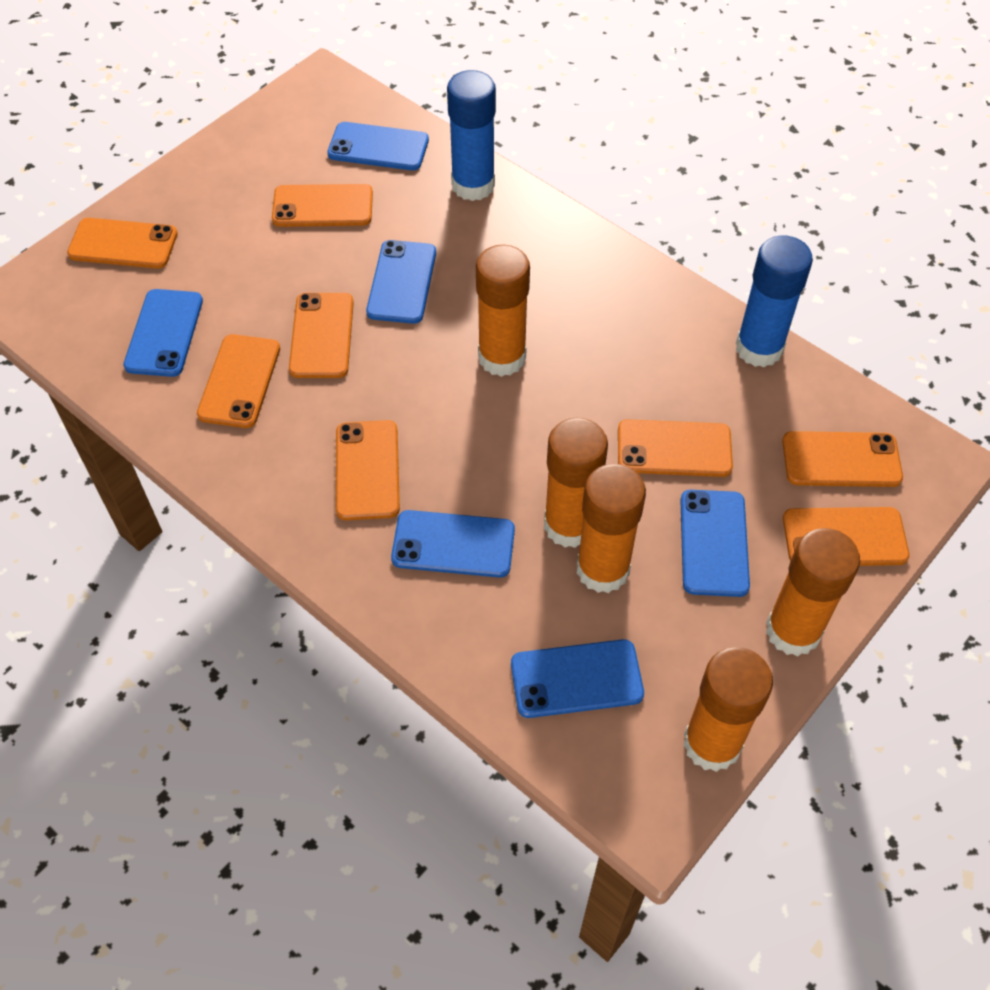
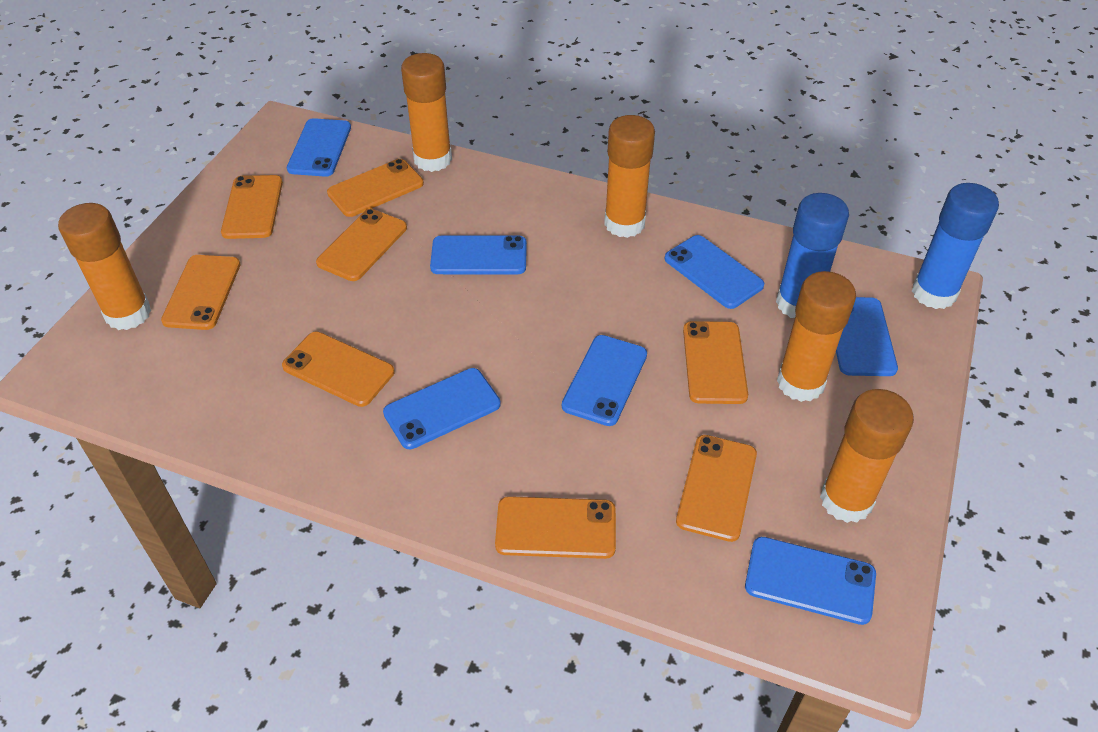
blue phone: 6 -> 7

